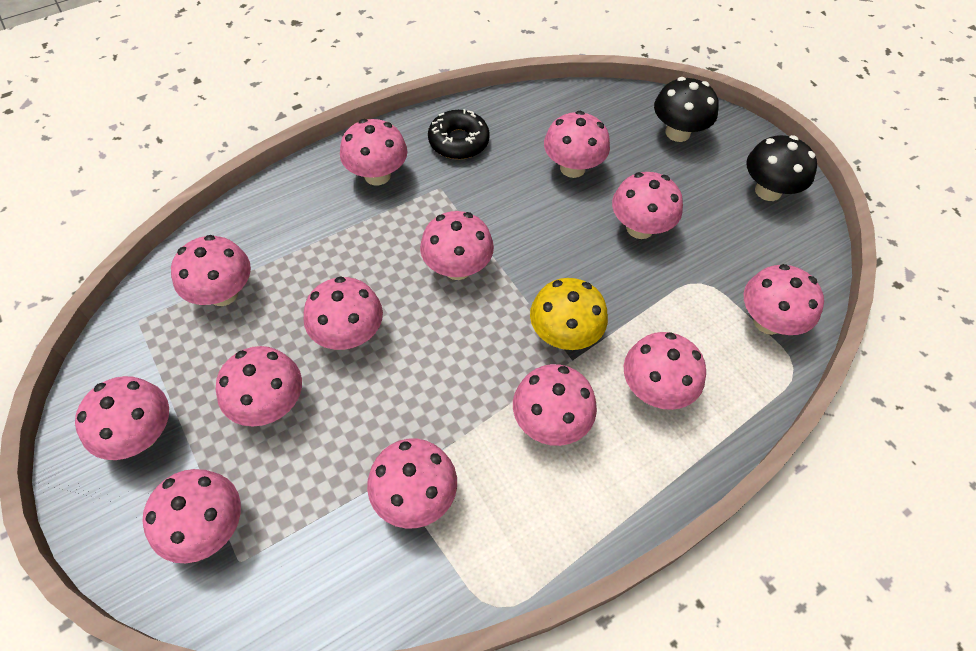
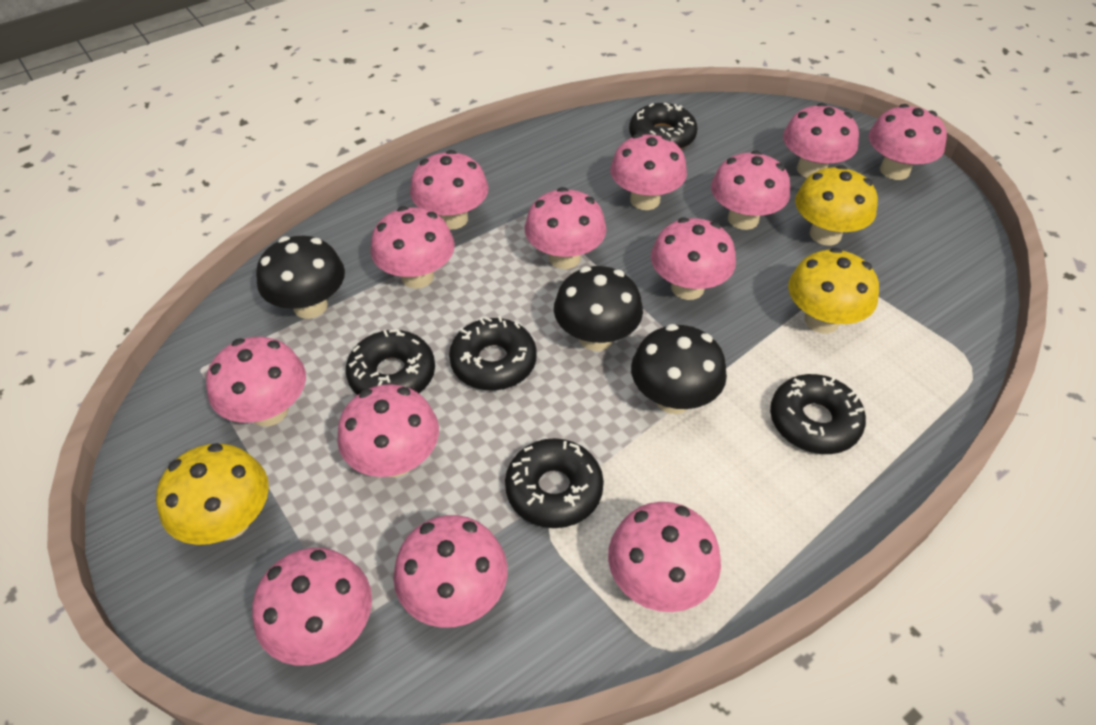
black donut: 1 -> 5
black mushroom: 2 -> 3
yellow mushroom: 1 -> 3

